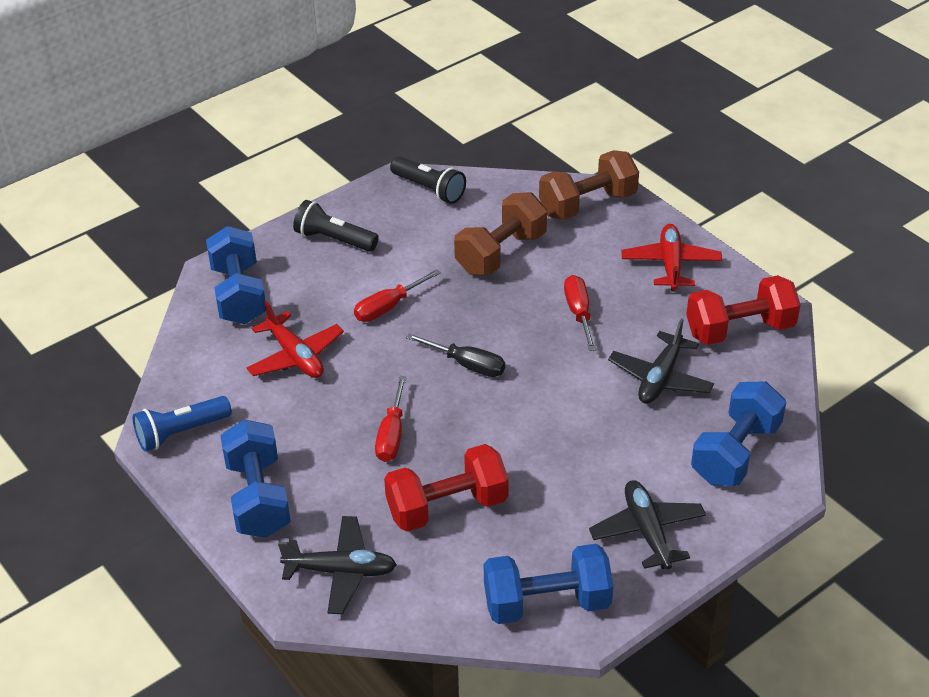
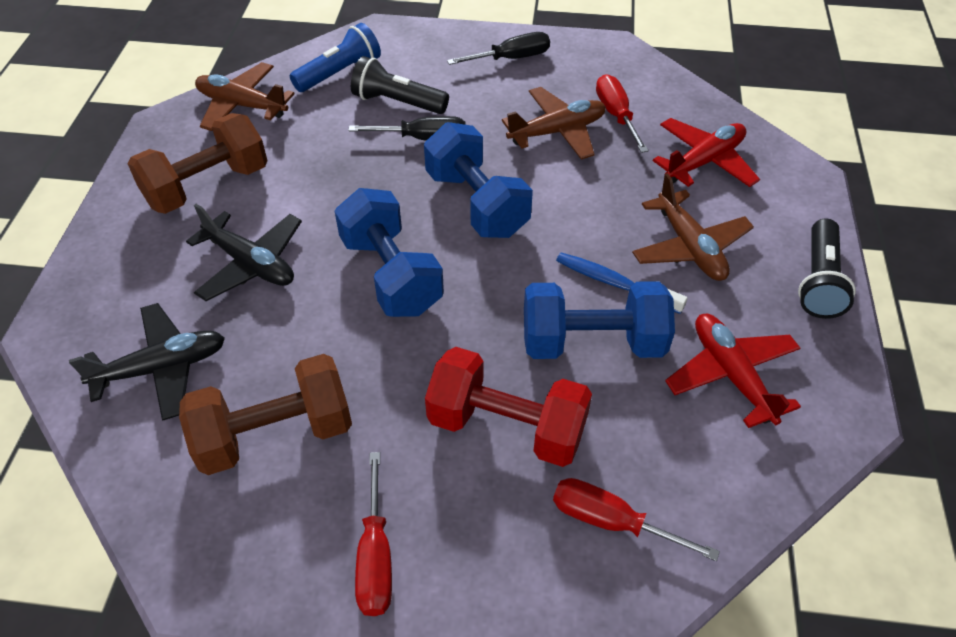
black plane: 3 -> 2
black screwdriver: 1 -> 2
blue dumbbell: 4 -> 3
blue toothbrush: 0 -> 1
brown plane: 0 -> 3
red dumbbell: 2 -> 1

